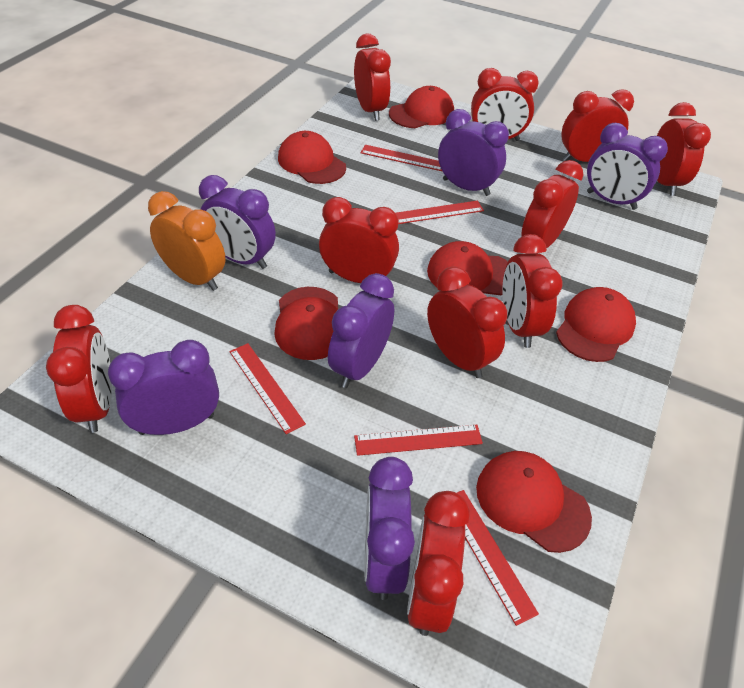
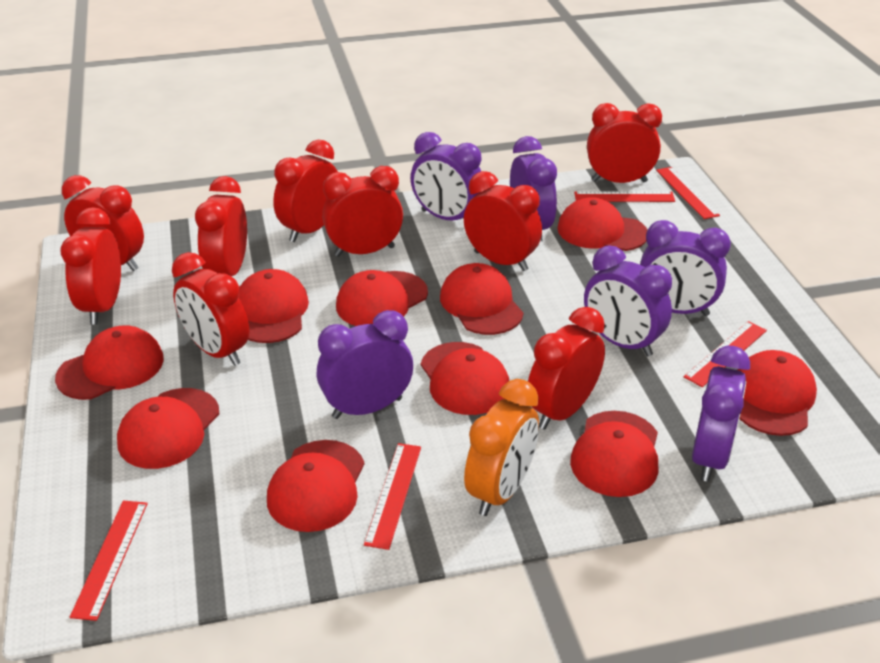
red cap: 6 -> 10
red clock: 10 -> 9

